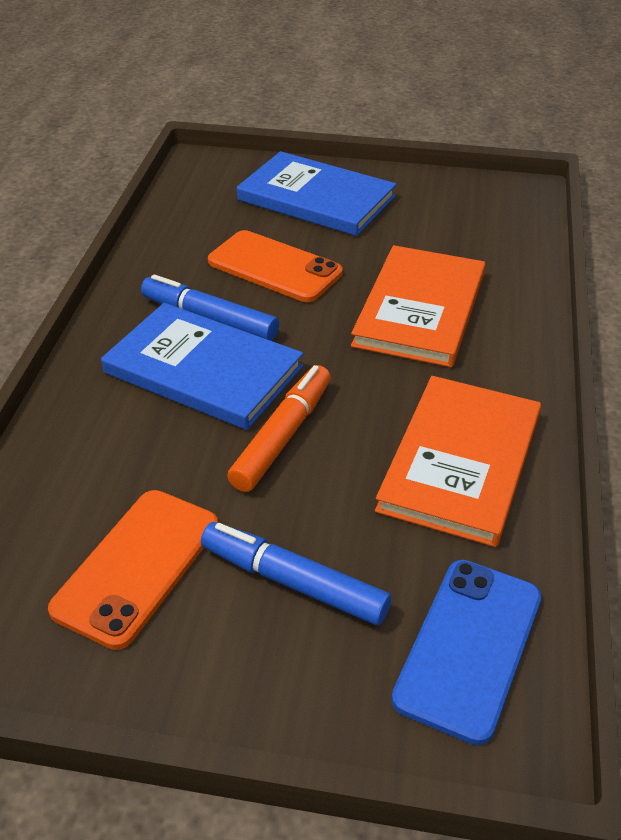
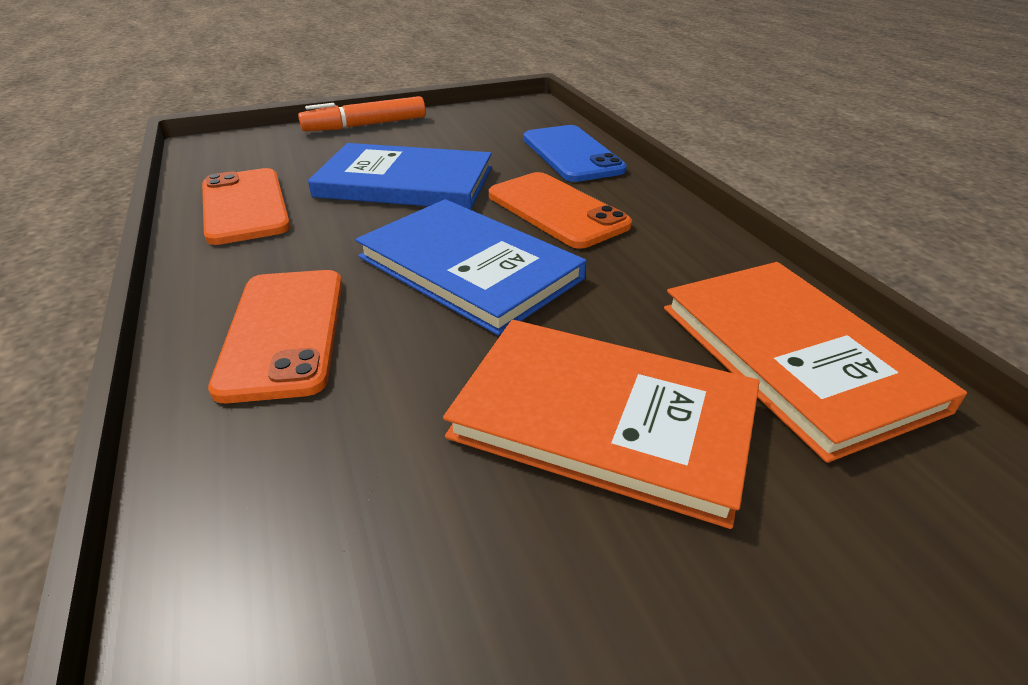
blue marker: 2 -> 0
orange phone: 2 -> 3

